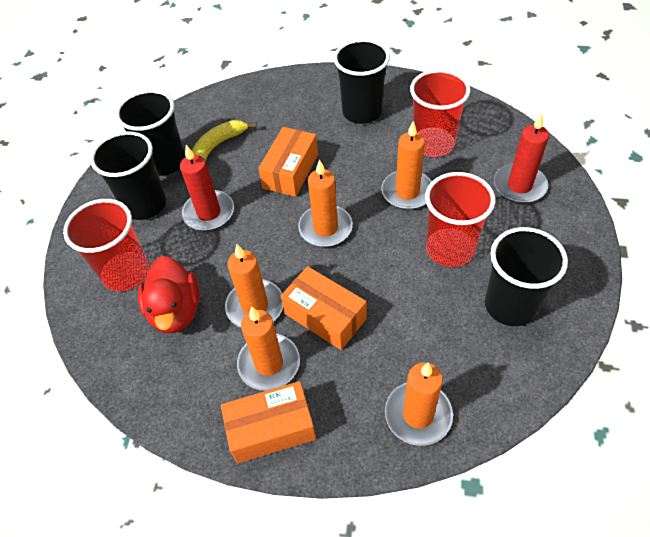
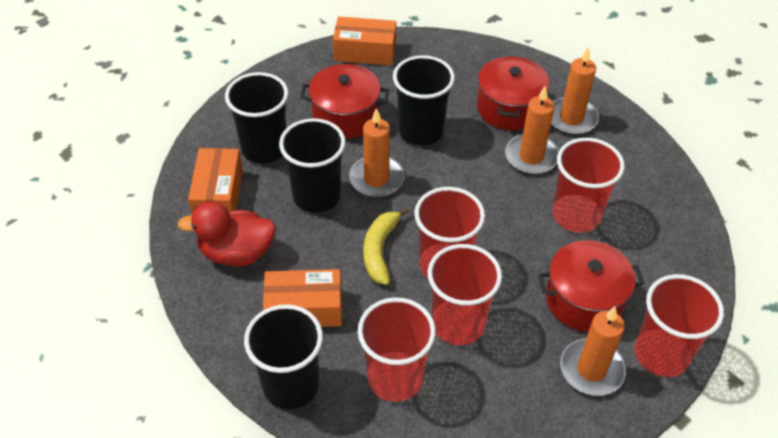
orange candle: 5 -> 4
red candle: 2 -> 0
red cup: 3 -> 5
red pot: 0 -> 3

